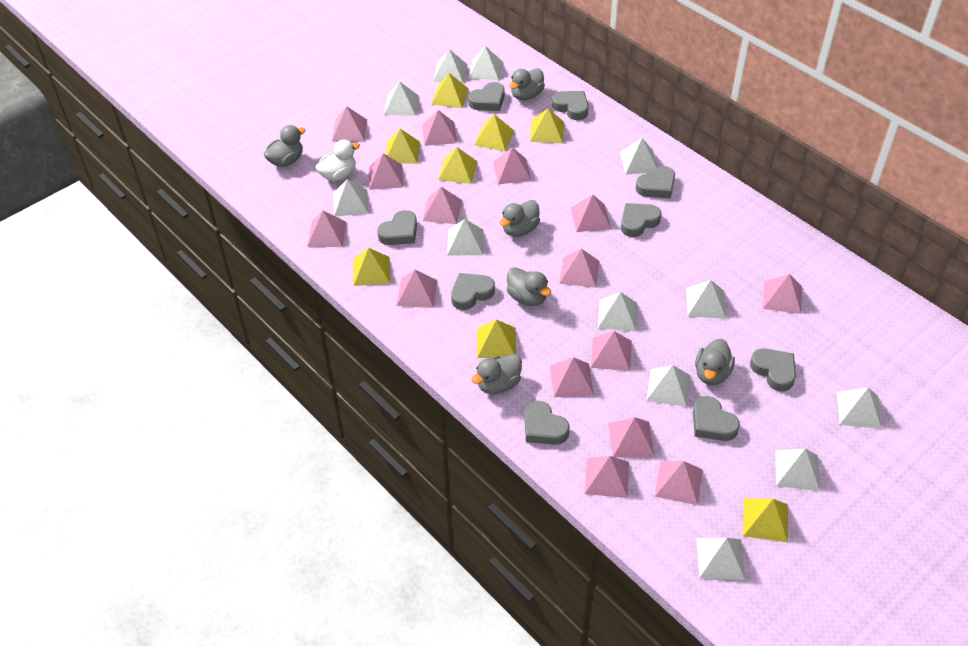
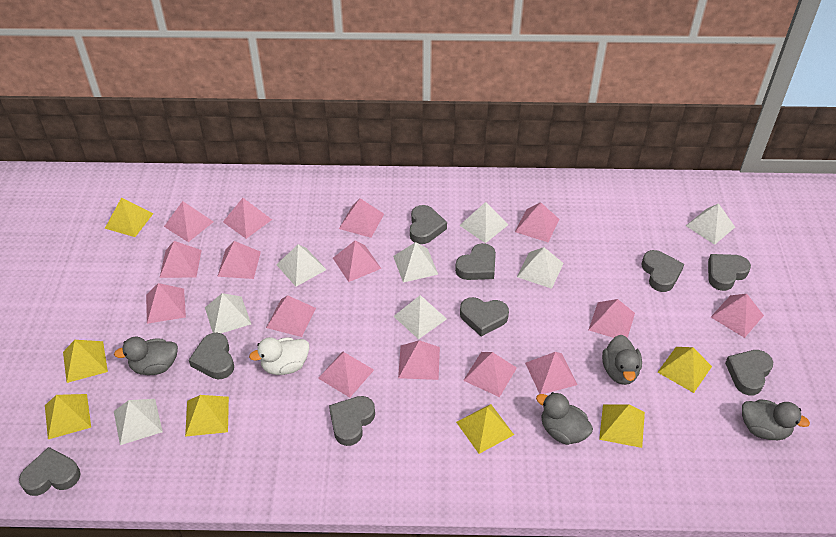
grey duck: 6 -> 4
white pyramid: 12 -> 8
yellow pyramid: 8 -> 7

